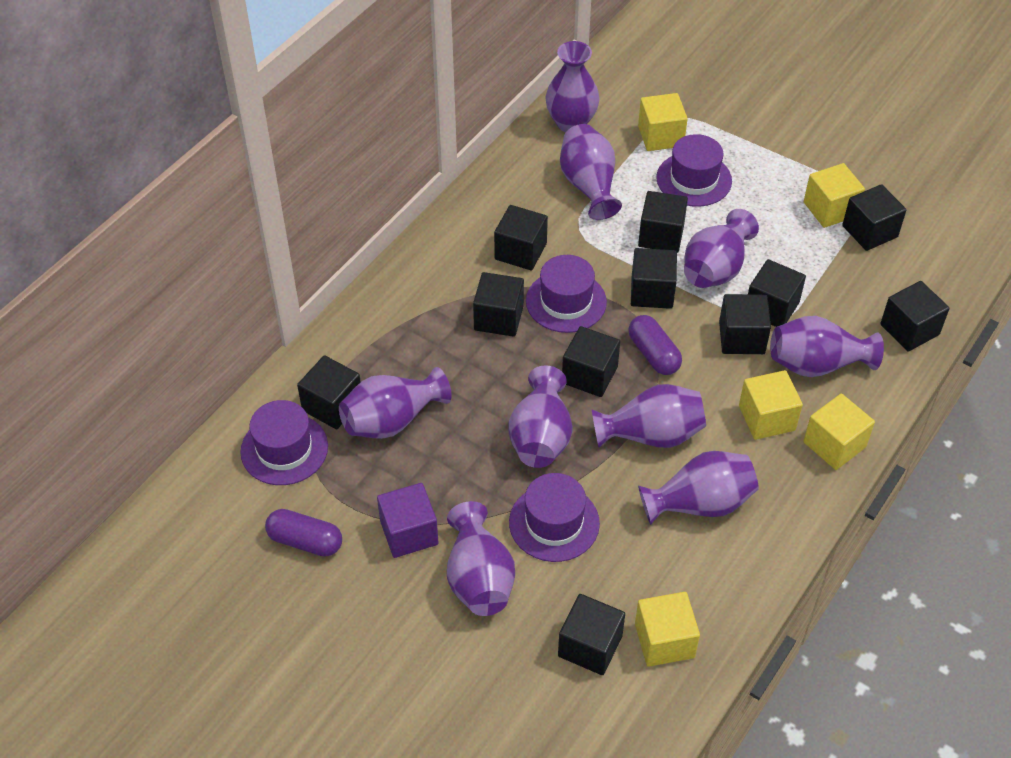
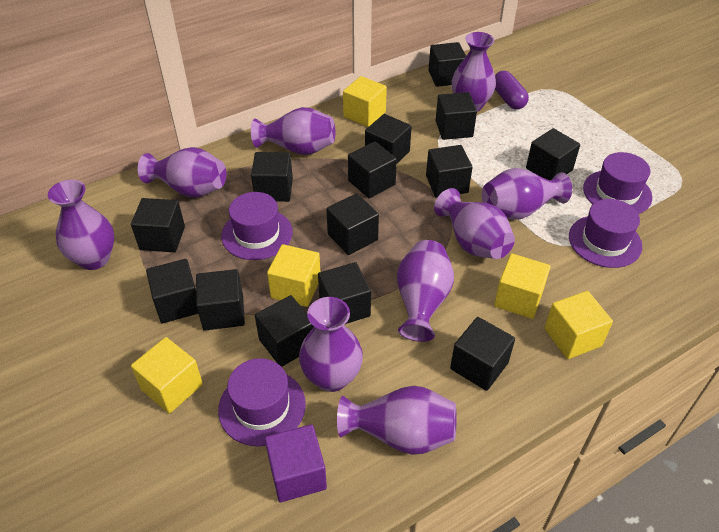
black cube: 11 -> 14
purple capsule: 2 -> 1

